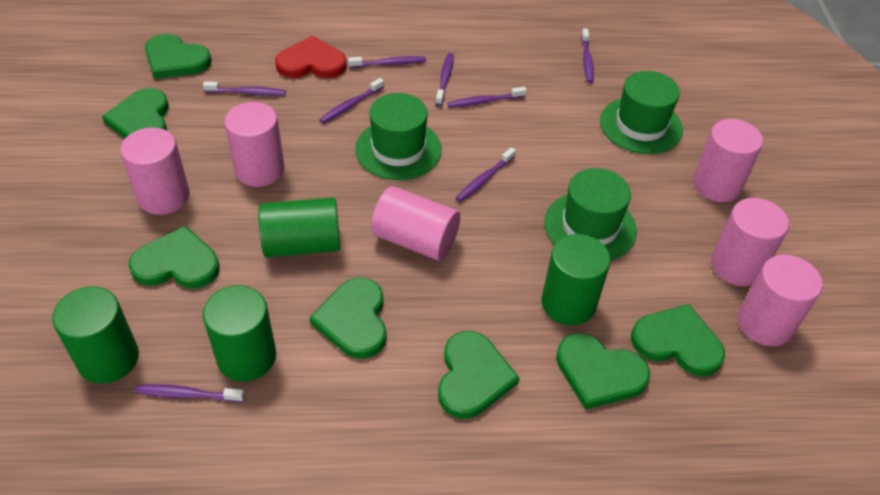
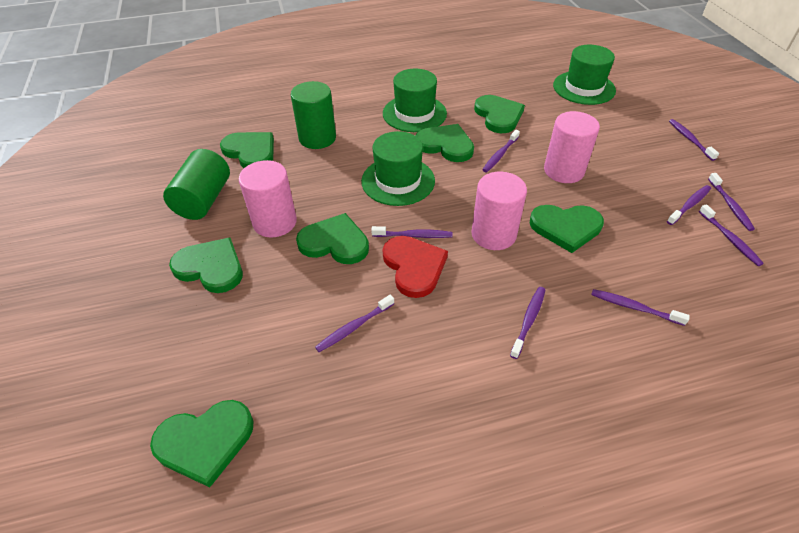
green cylinder: 4 -> 2
pink cylinder: 6 -> 3
purple toothbrush: 8 -> 9

